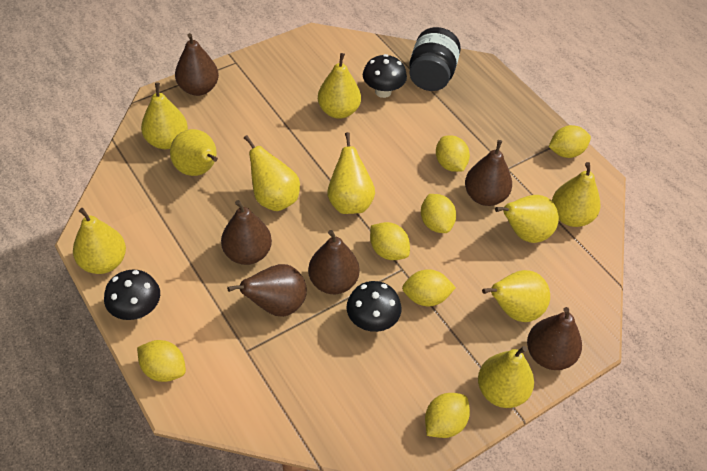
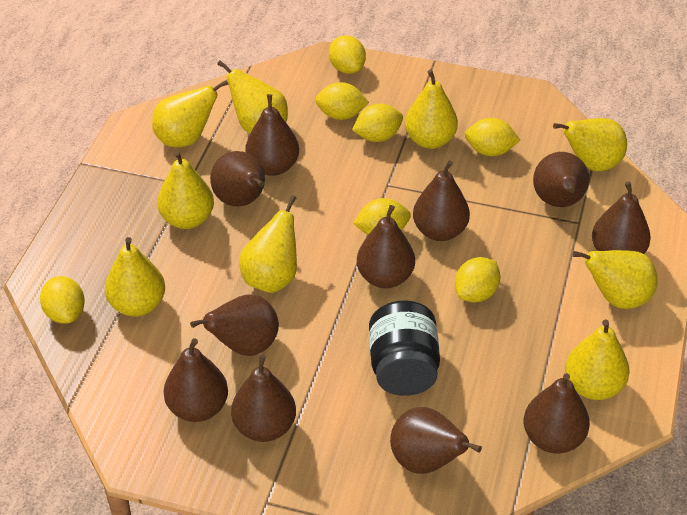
black mushroom: 3 -> 0
brown pear: 6 -> 11
yellow pear: 10 -> 9

